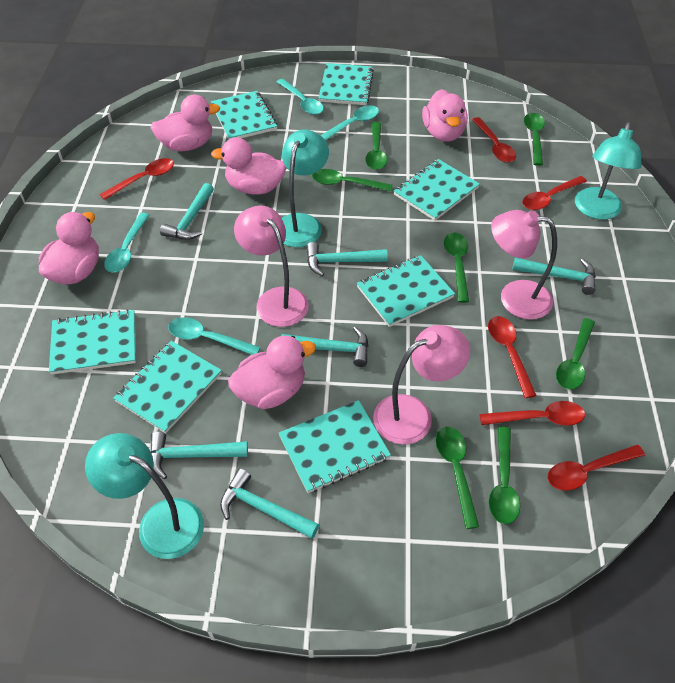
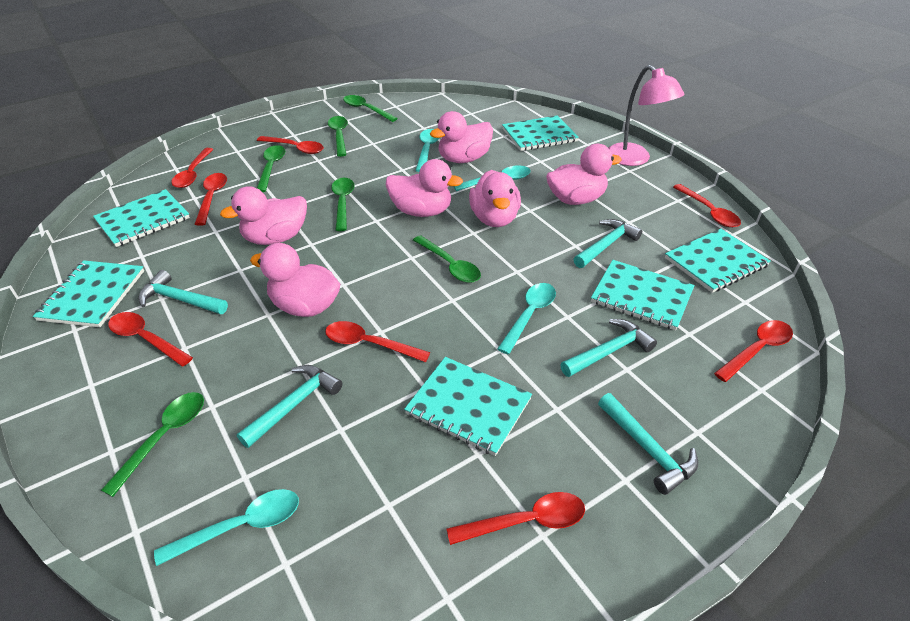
green spoon: 7 -> 6
pink duck: 5 -> 6
pink lamp: 3 -> 1
red spoon: 6 -> 8
turquoise hammer: 6 -> 5
turquoise lamp: 3 -> 0
turquoise notebook: 7 -> 6

